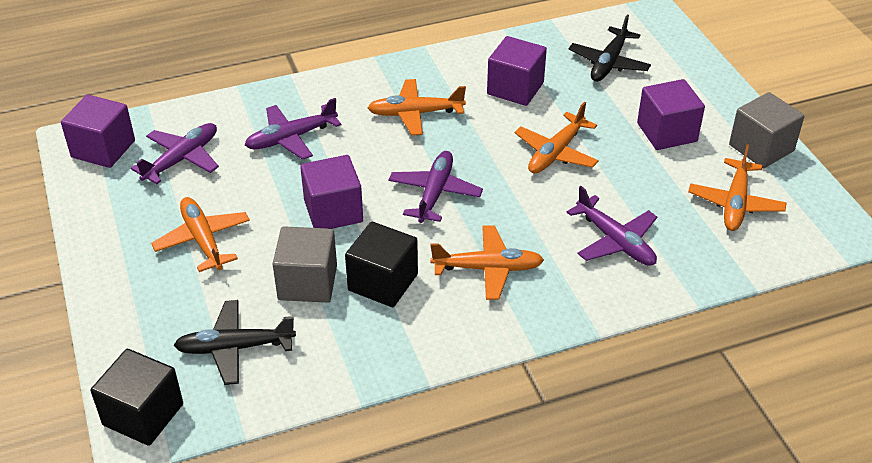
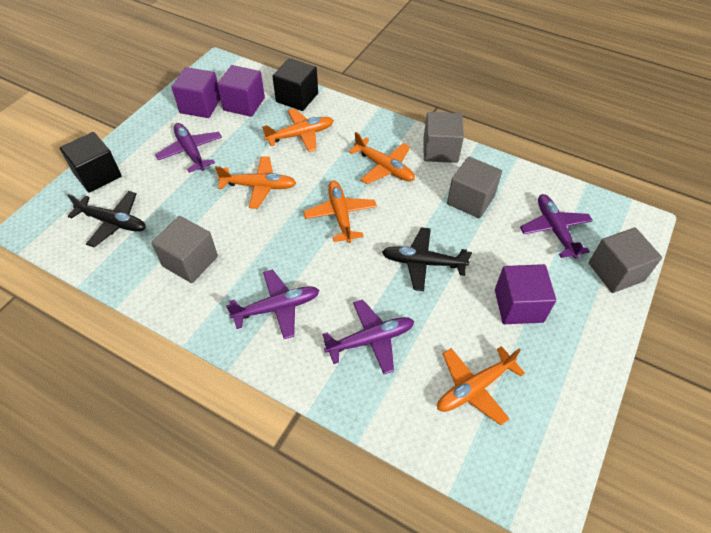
grey cube: 2 -> 4
purple cube: 4 -> 3

